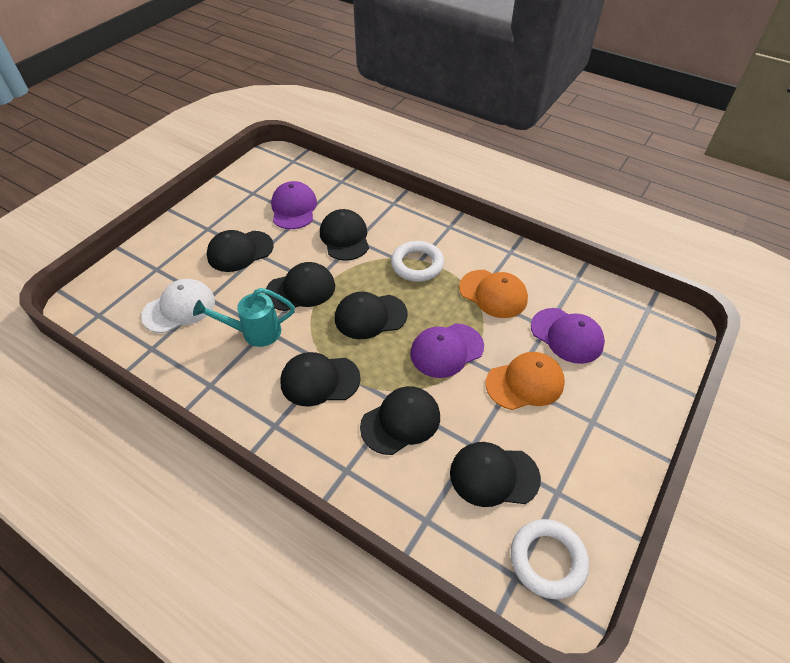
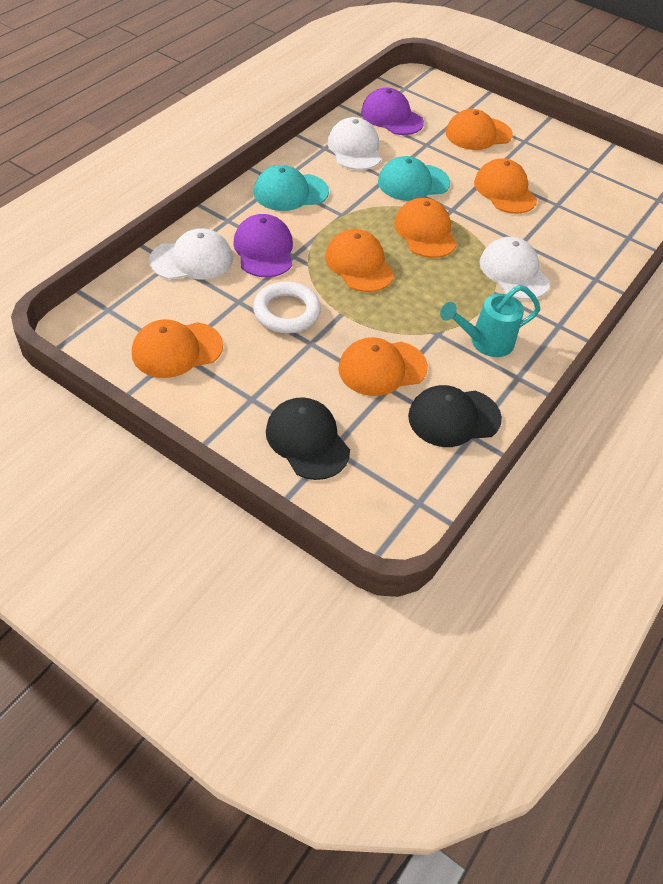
black cap: 7 -> 2
orange cap: 2 -> 6
purple cap: 3 -> 2
turquoise cap: 0 -> 2
white cap: 1 -> 3
white ring: 2 -> 1

